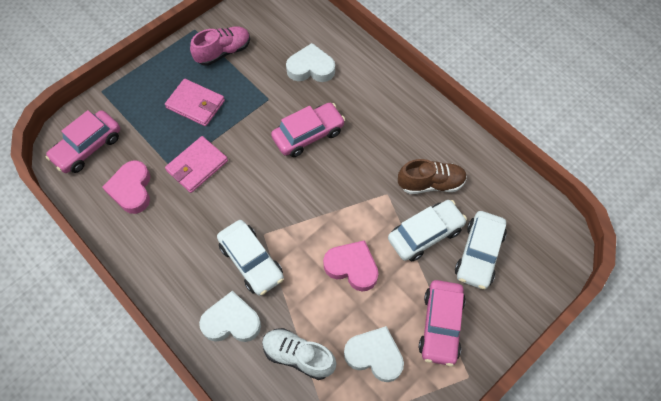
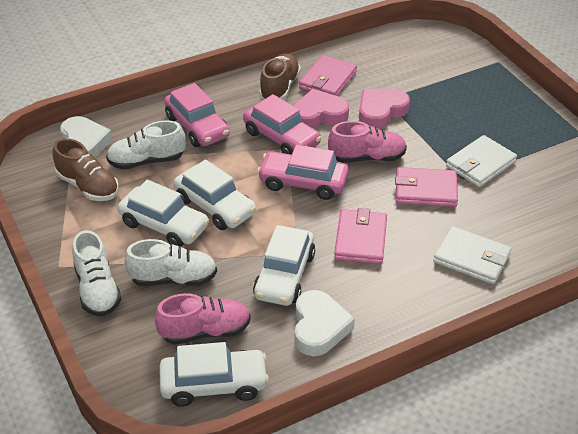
brown shoe: 1 -> 2
pink shoe: 1 -> 2
pink wallet: 2 -> 3
white car: 3 -> 4
white heart: 3 -> 2
white shoe: 1 -> 3
white wallet: 0 -> 2

